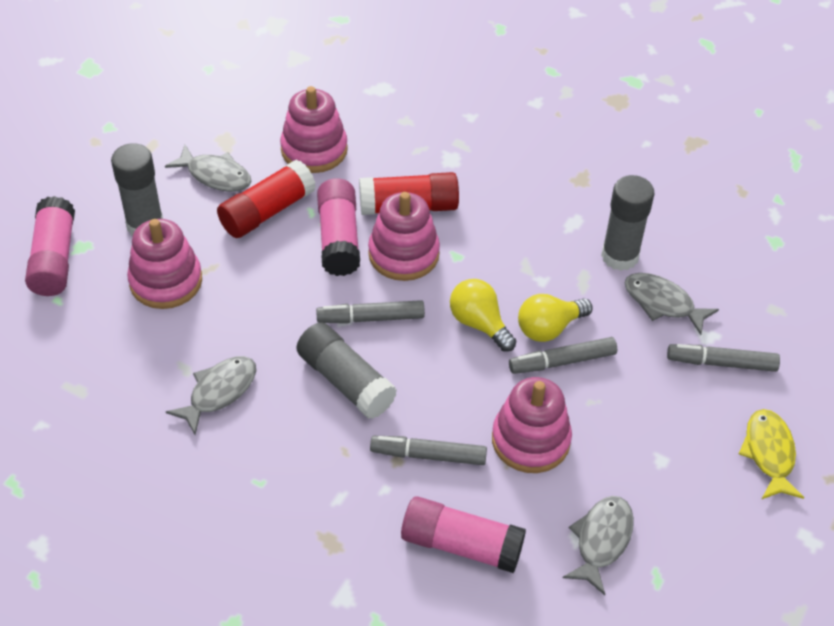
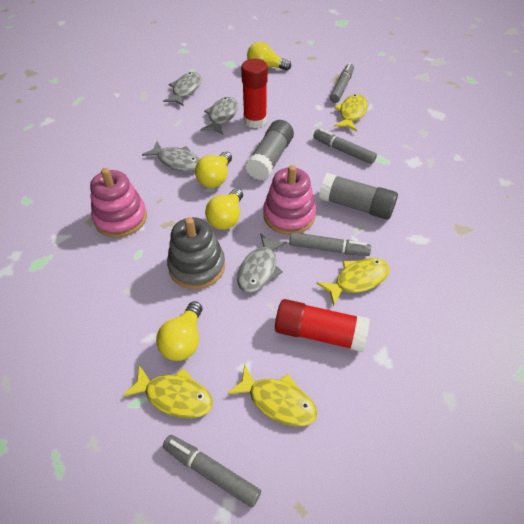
grey glue stick: 3 -> 2
grey stacking toy: 0 -> 1
pink glue stick: 3 -> 0
pink stacking toy: 4 -> 2
yellow fish: 1 -> 4
yellow light bulb: 2 -> 4

